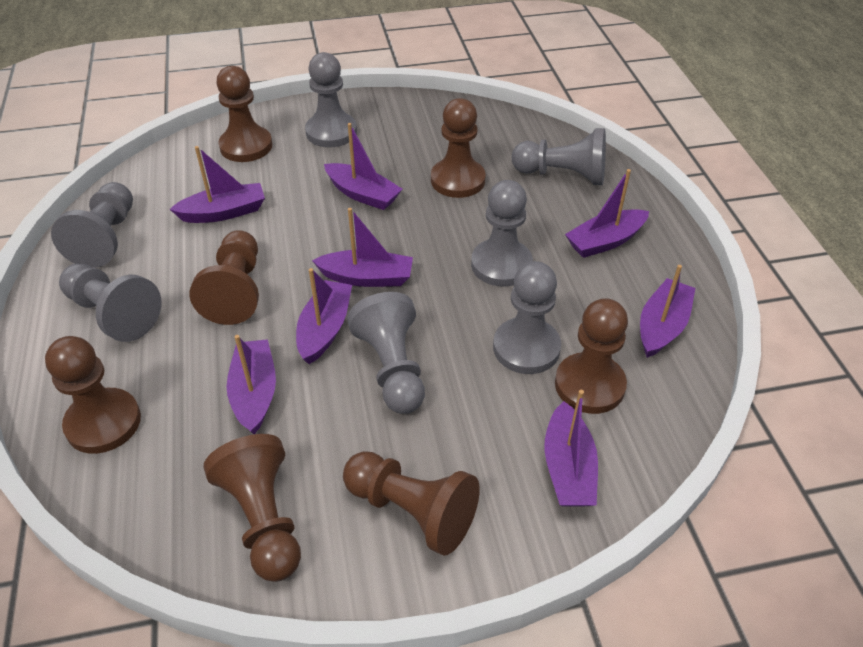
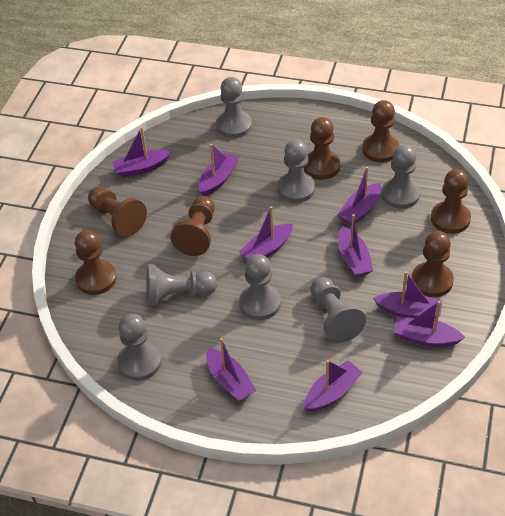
purple boat: 8 -> 9

